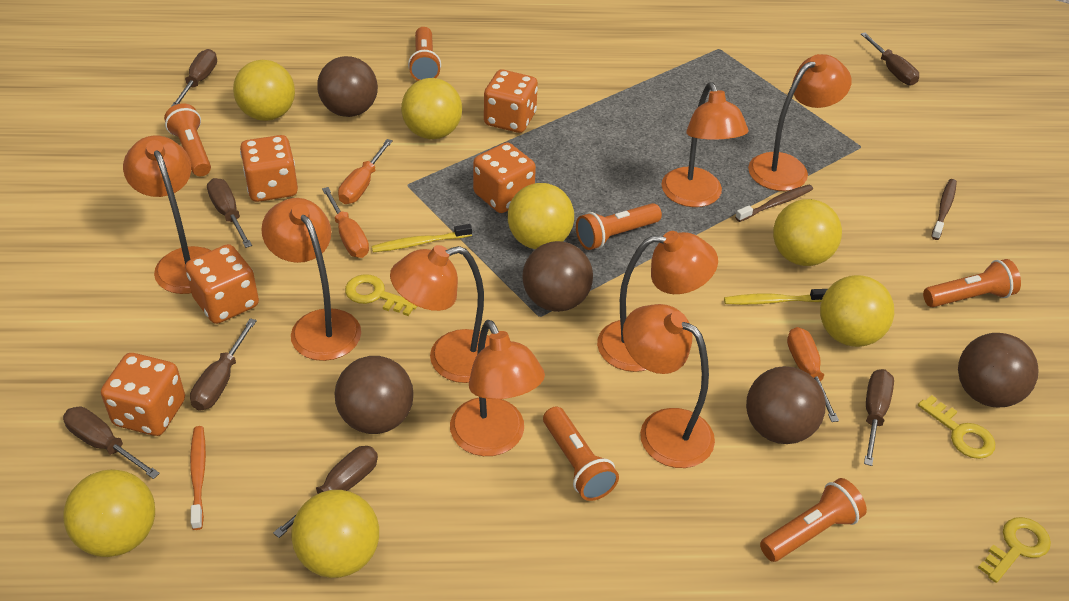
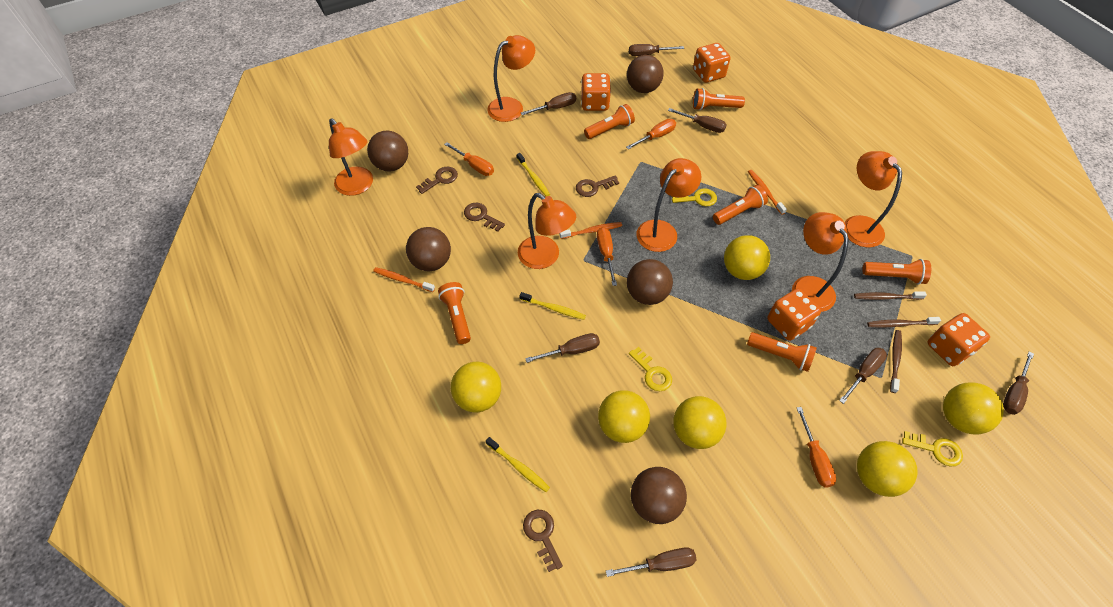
brown key: 0 -> 4
brown toothbrush: 2 -> 3
orange dice: 5 -> 4
orange lamp: 8 -> 6
orange screwdriver: 3 -> 4
orange toothbrush: 1 -> 3
yellow ball: 7 -> 6
yellow toothbrush: 2 -> 3

